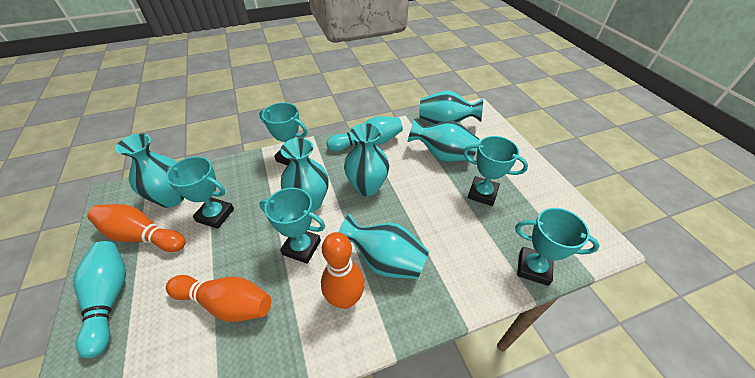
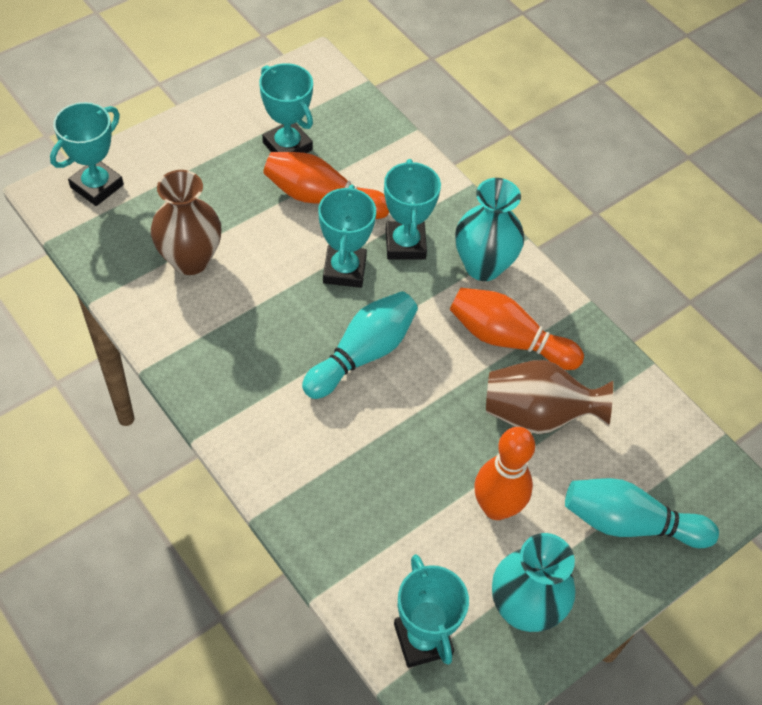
brown vase: 0 -> 2
turquoise vase: 6 -> 2

